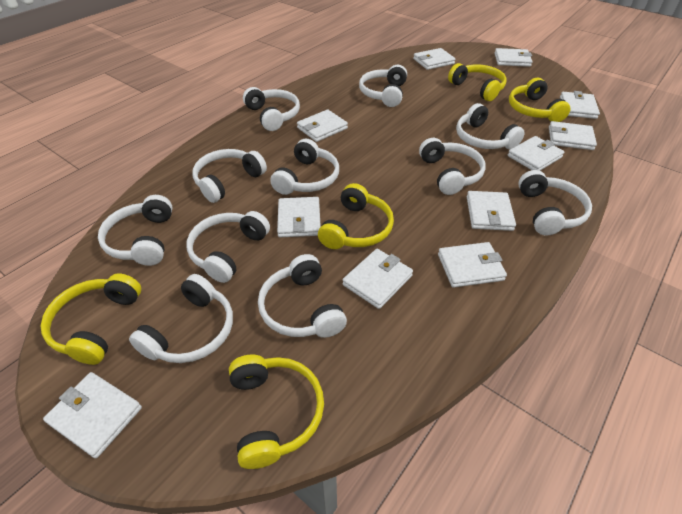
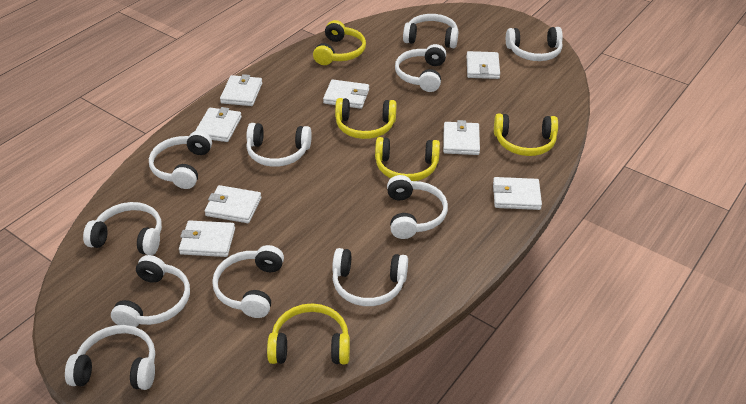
white wallet: 11 -> 8

